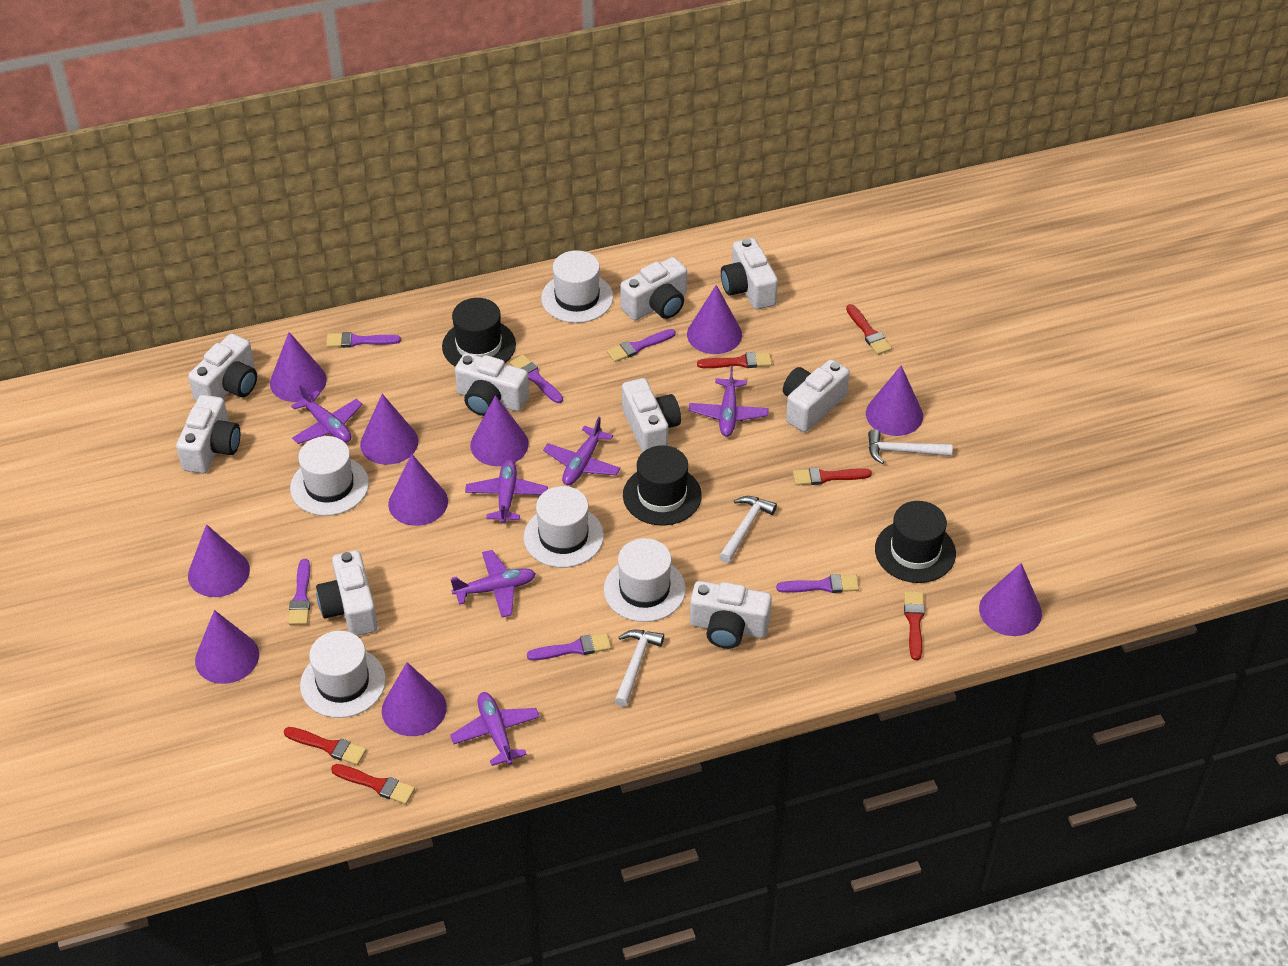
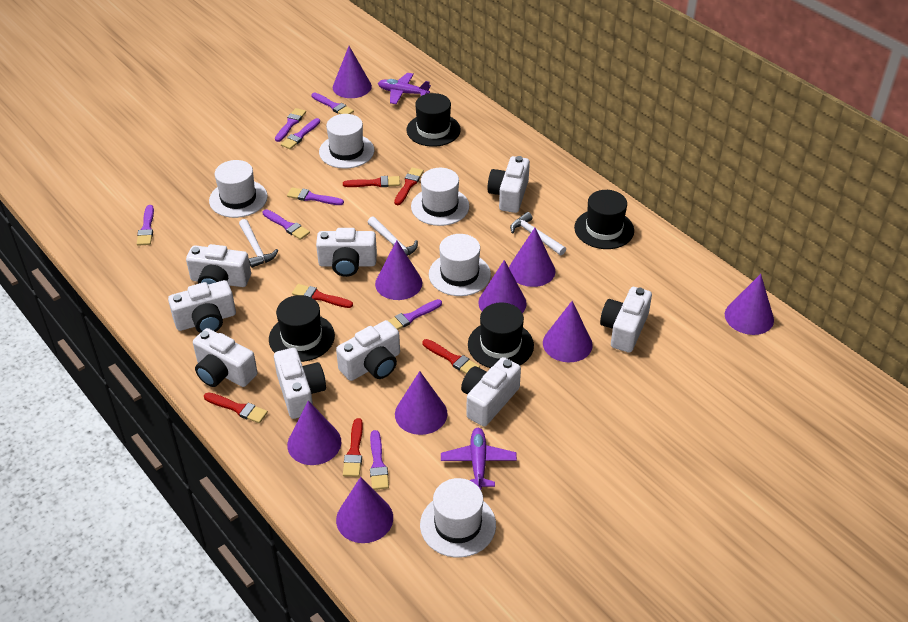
black hat: 3 -> 4
purple brush: 6 -> 8
purple cone: 10 -> 9
purple plane: 6 -> 2

